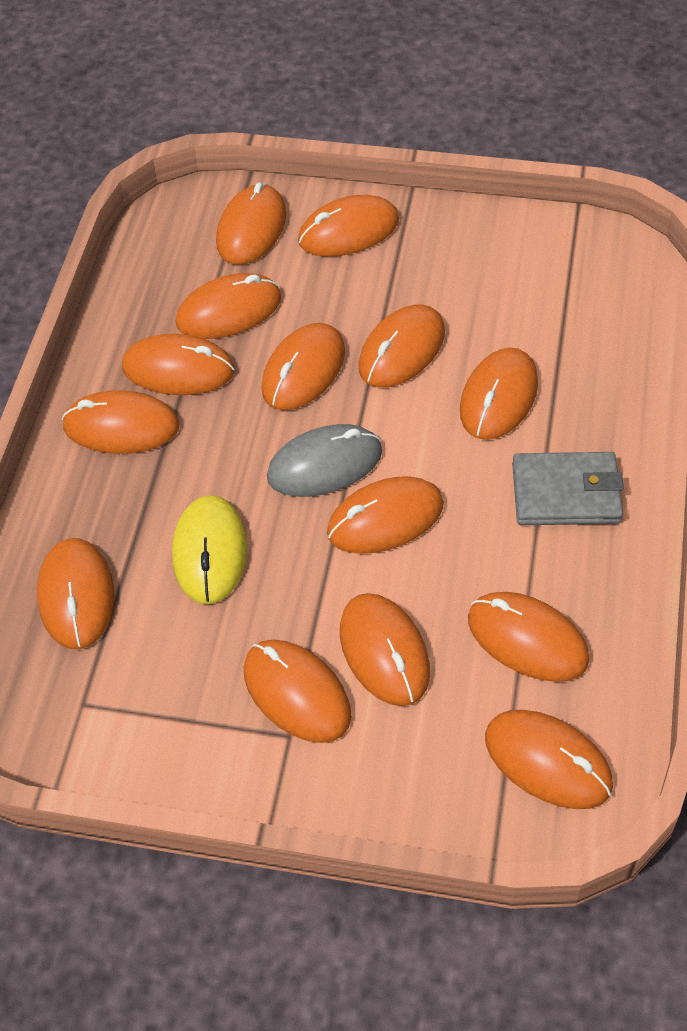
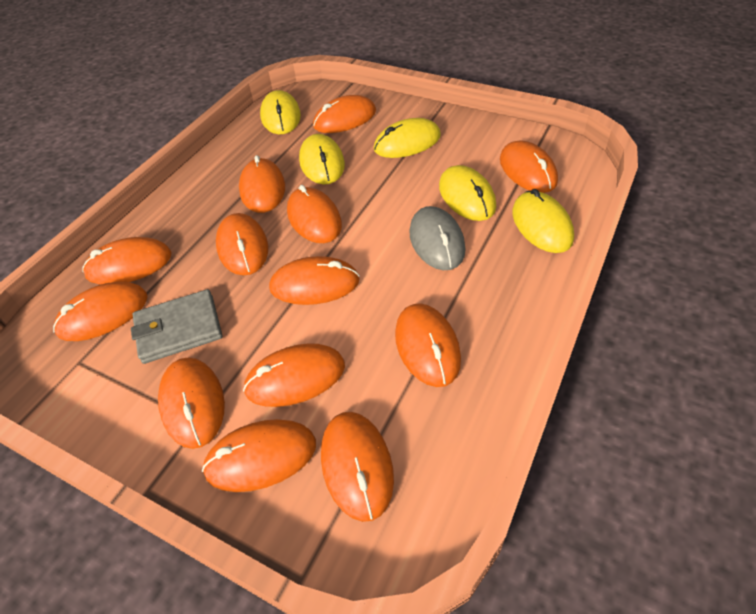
orange mouse: 14 -> 13
yellow mouse: 1 -> 5

